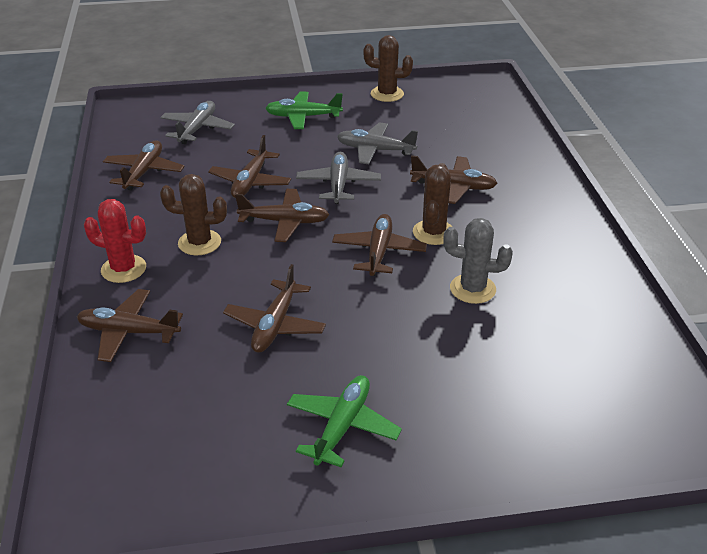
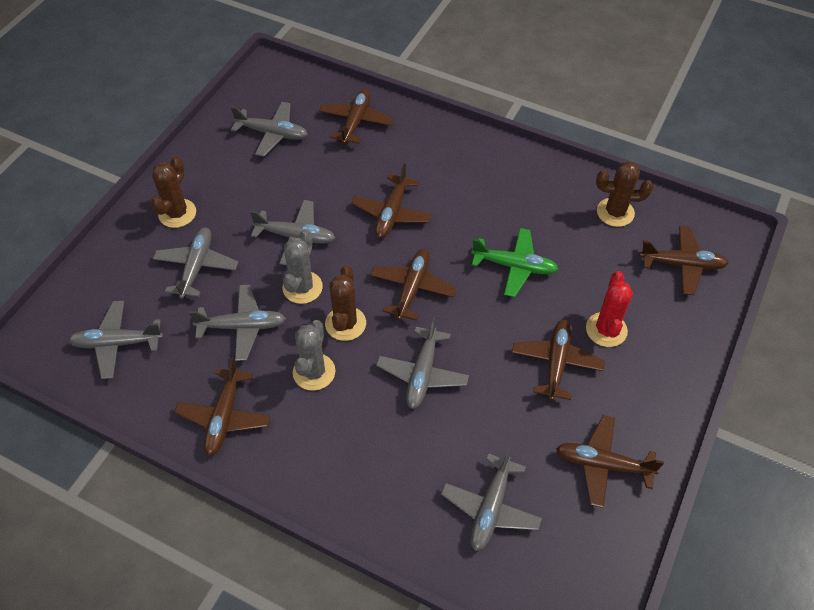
green plane: 2 -> 1
grey cactus: 1 -> 2
grey plane: 3 -> 7

